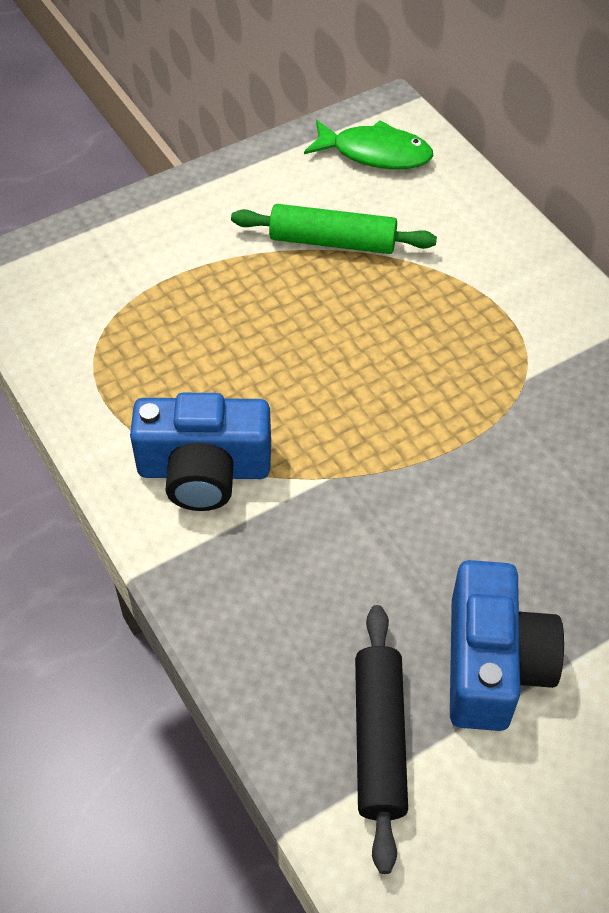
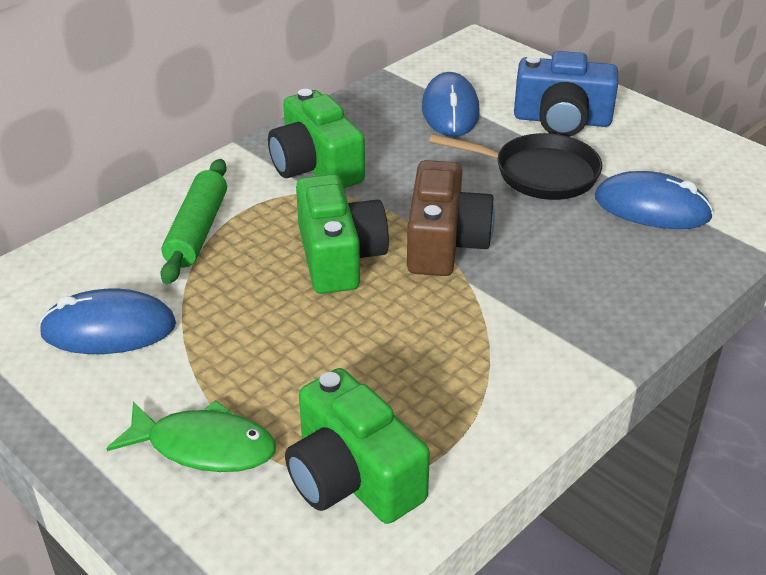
black pan: 0 -> 1
black rolling pin: 1 -> 0
blue camera: 2 -> 1
blue mouse: 0 -> 3
brown camera: 0 -> 1
green camera: 0 -> 3

